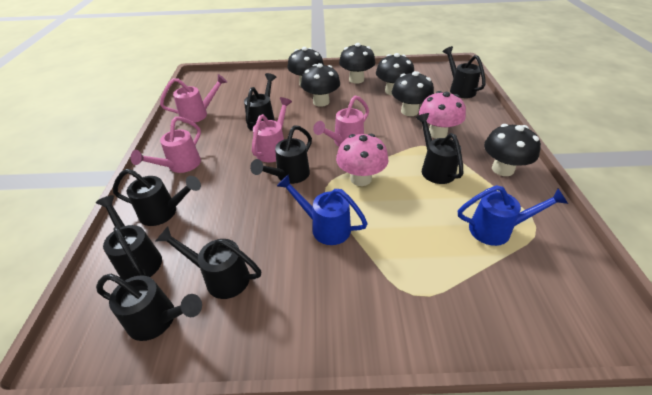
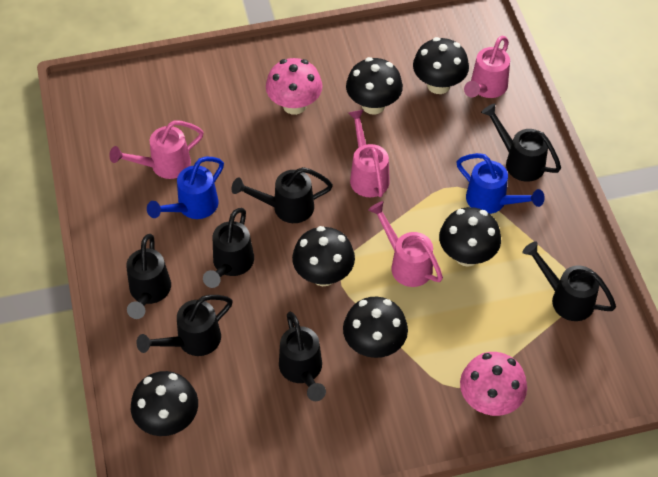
black watering can: 8 -> 7

